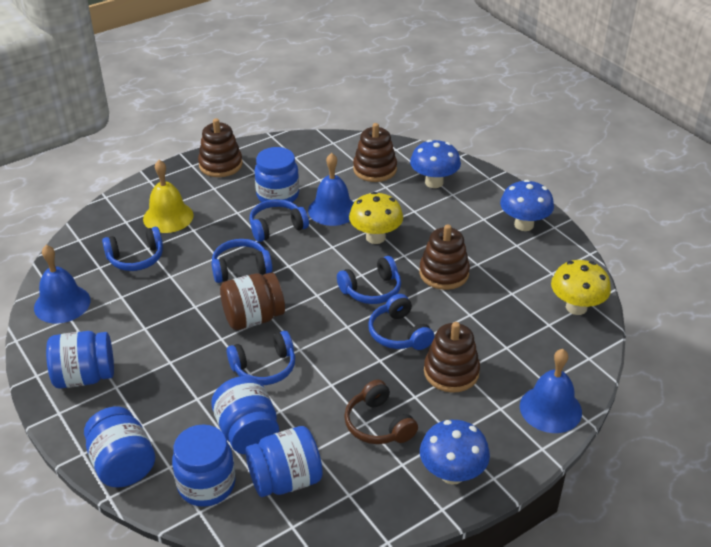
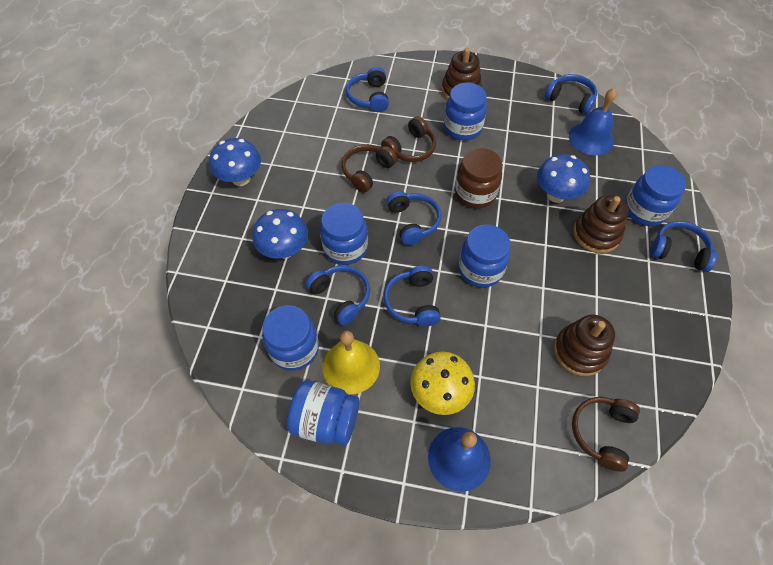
blue bell: 3 -> 2
brown headphones: 1 -> 3
brown stacking toy: 4 -> 3
yellow mushroom: 2 -> 1

